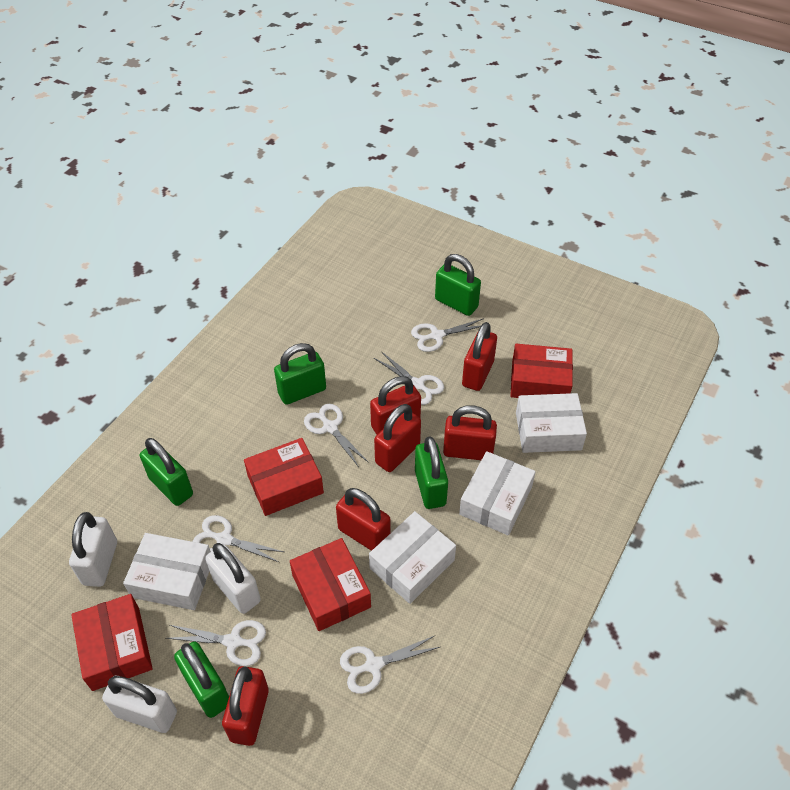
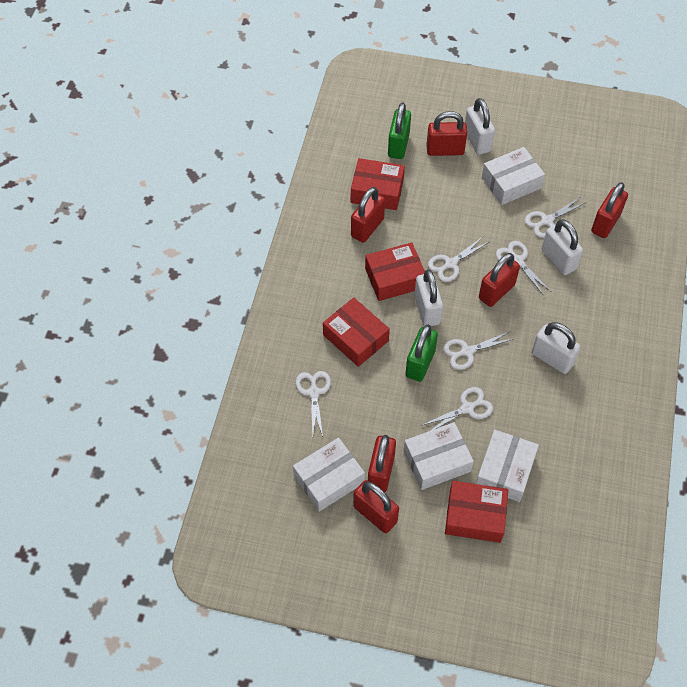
green padlock: 5 -> 2
white padlock: 3 -> 4

